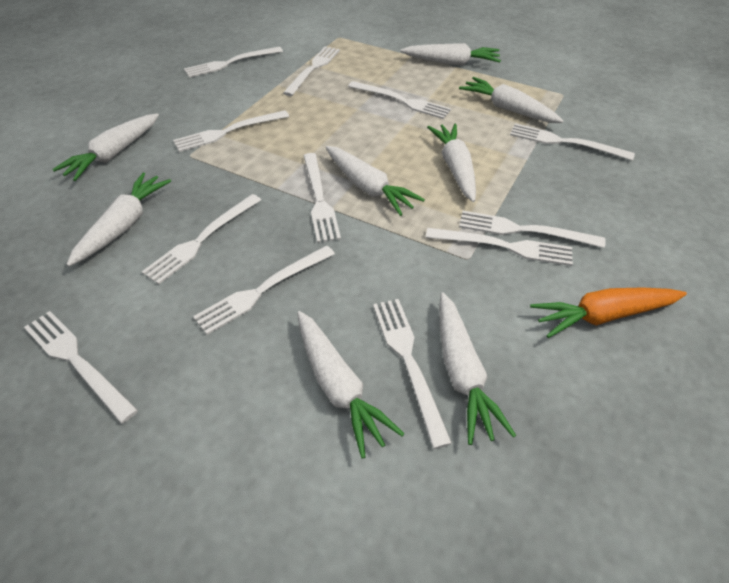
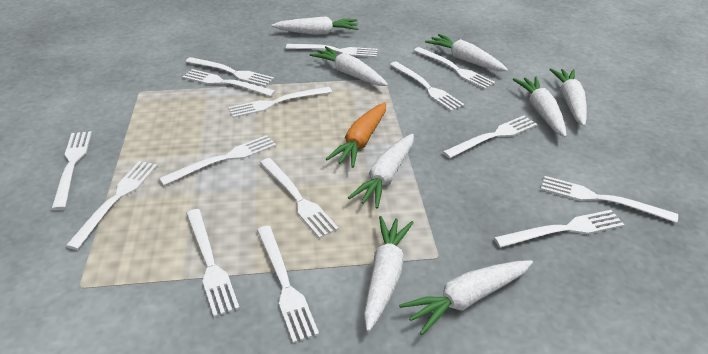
white fork: 12 -> 15

